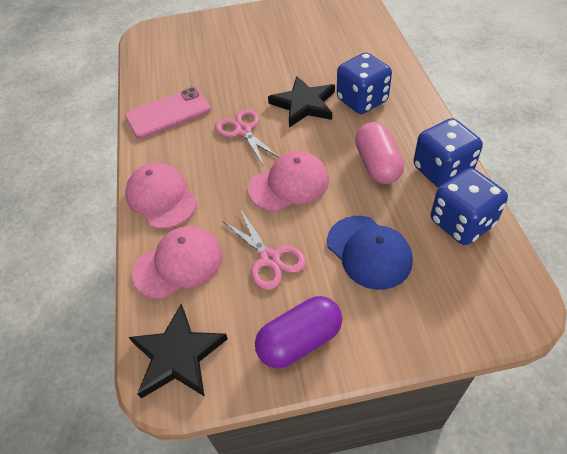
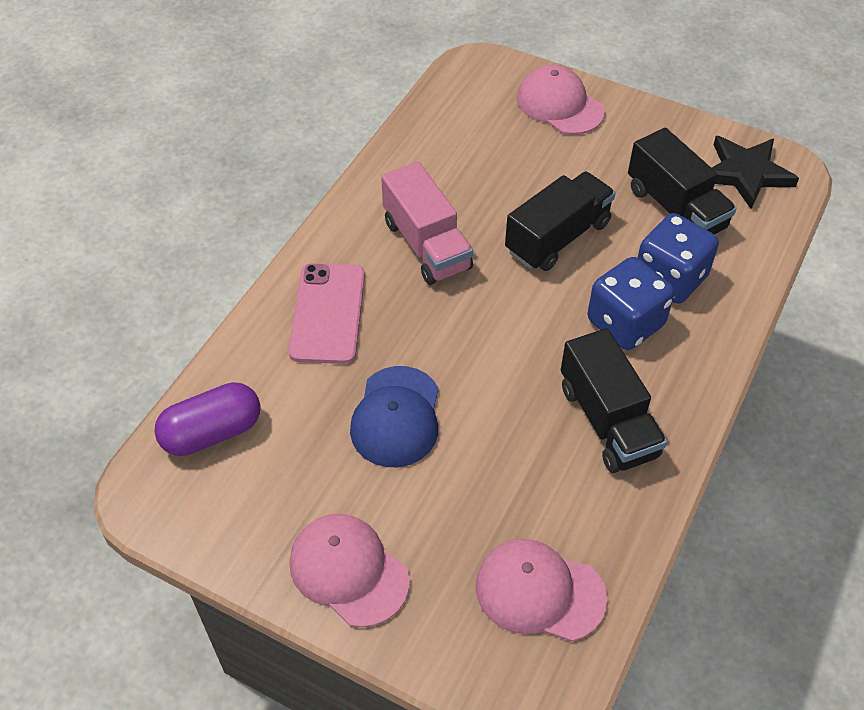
black star: 2 -> 1
black truck: 0 -> 3
blue dice: 3 -> 2
pink capsule: 1 -> 0
pink scissors: 2 -> 0
pink truck: 0 -> 1

